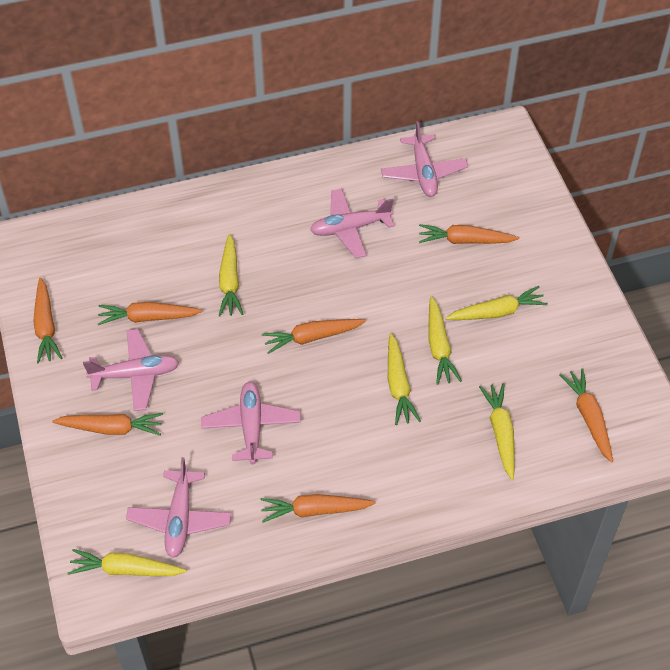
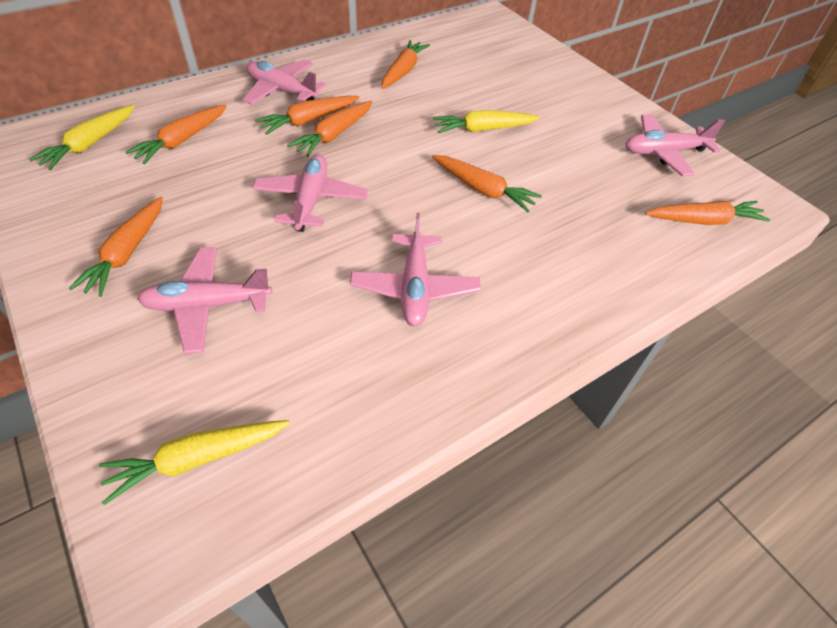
yellow carrot: 6 -> 3

